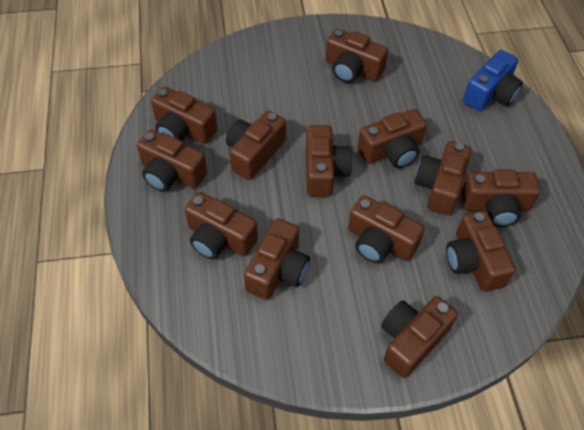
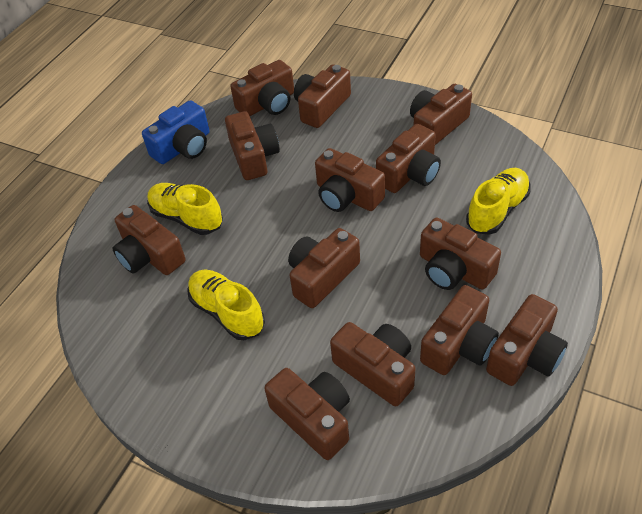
yellow shoe: 0 -> 3

